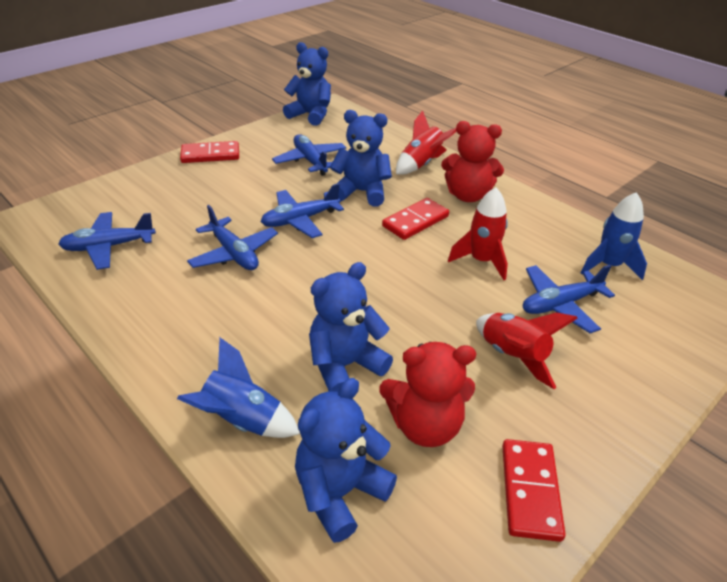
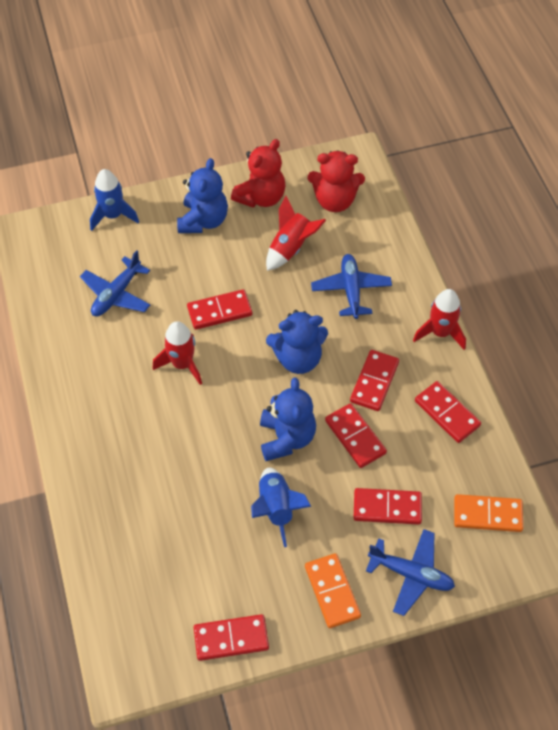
blue plane: 5 -> 3
blue teddy bear: 4 -> 3
orange domino: 0 -> 2
red domino: 3 -> 6

